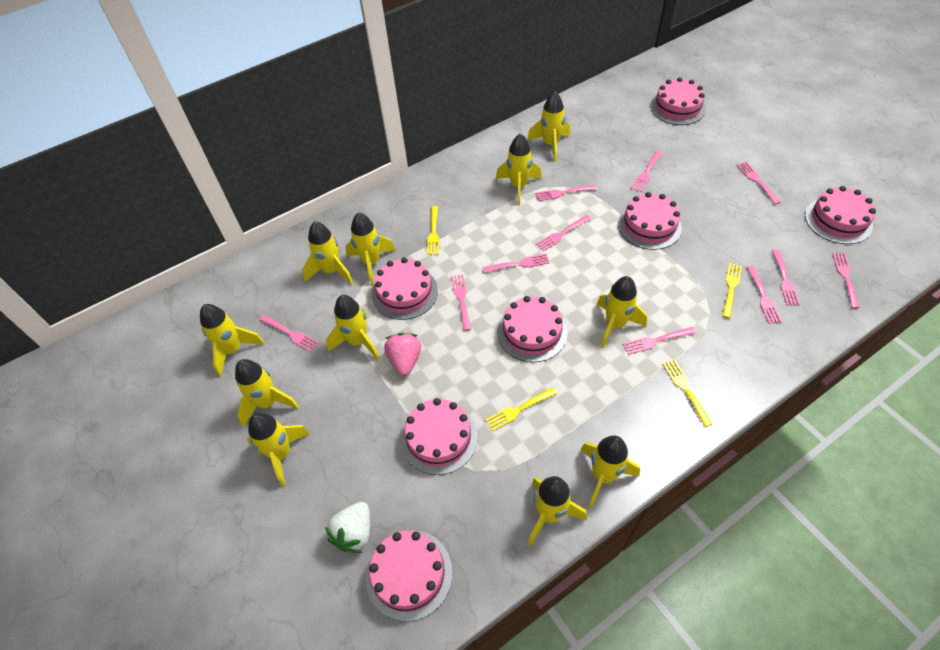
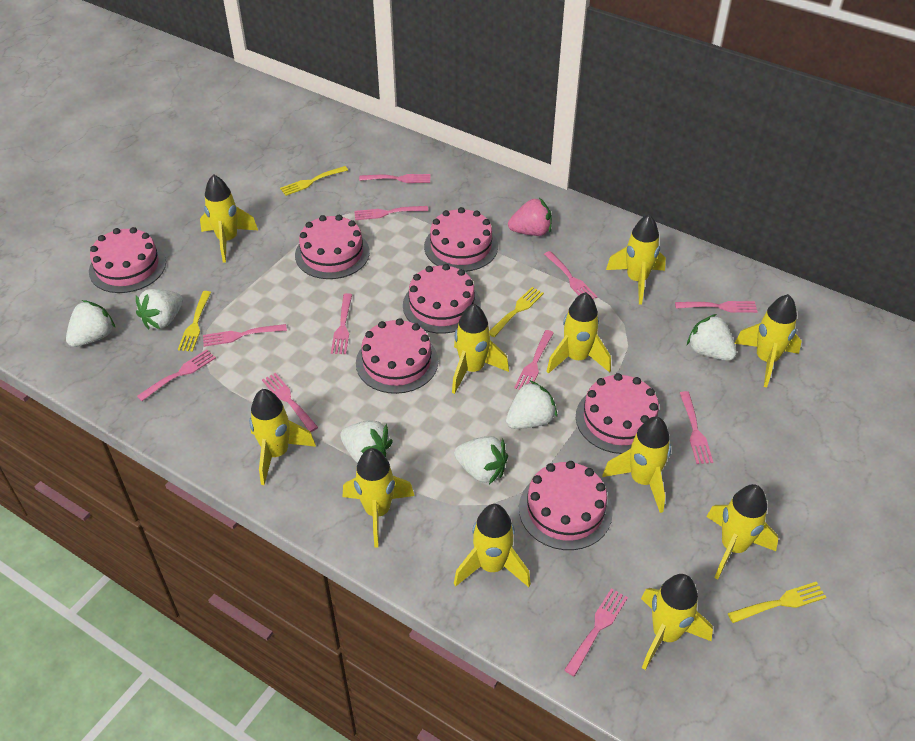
white strawberry: 1 -> 6

